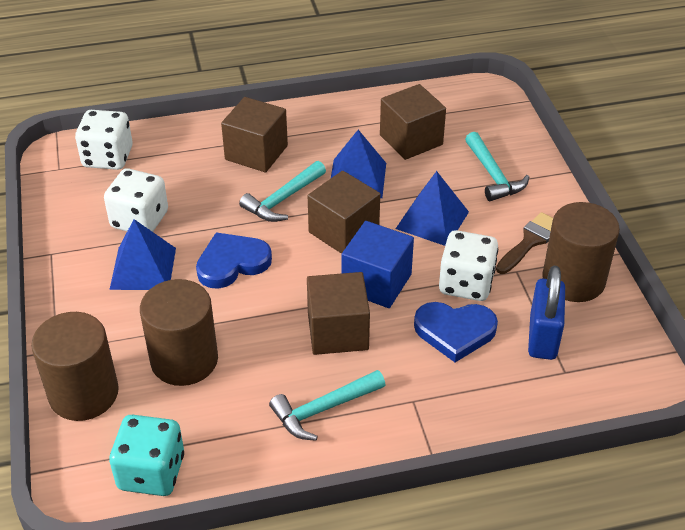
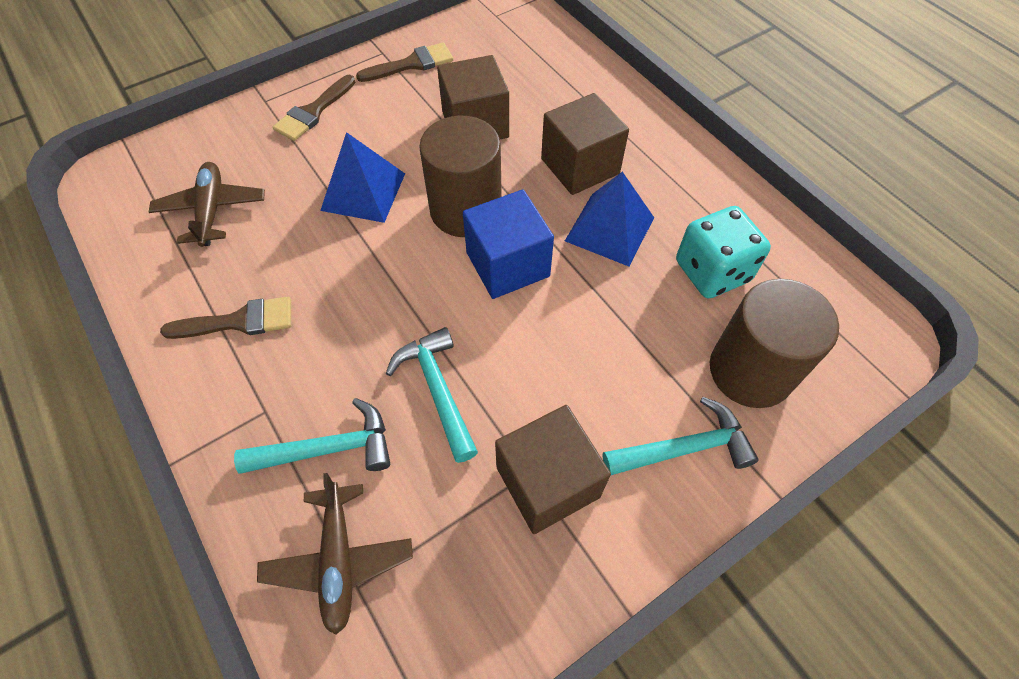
blue heart: 2 -> 0
blue padlock: 1 -> 0
blue pyramid: 3 -> 2
brown brush: 1 -> 3
brown cube: 4 -> 3
brown cylinder: 3 -> 2
brown plane: 0 -> 2
white dice: 3 -> 0

